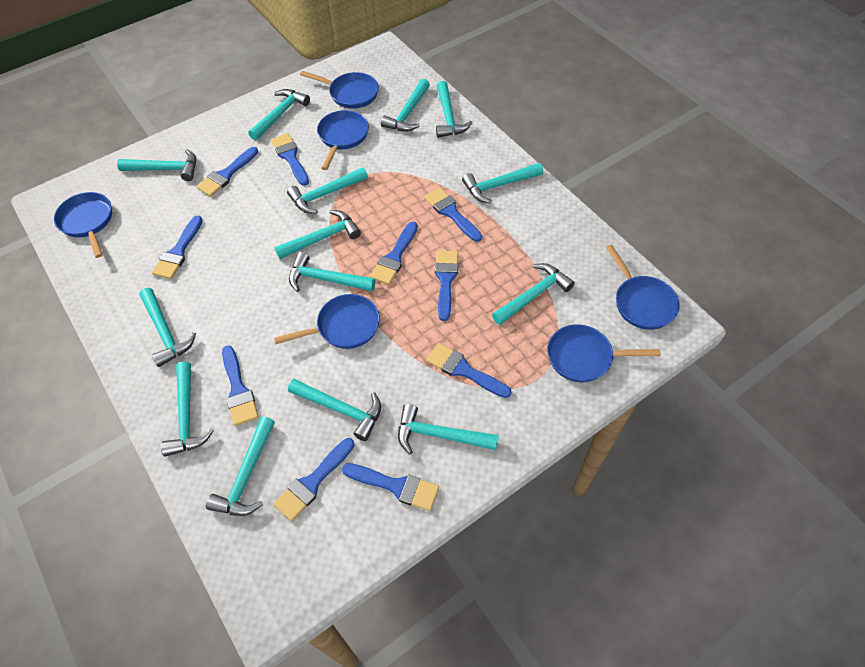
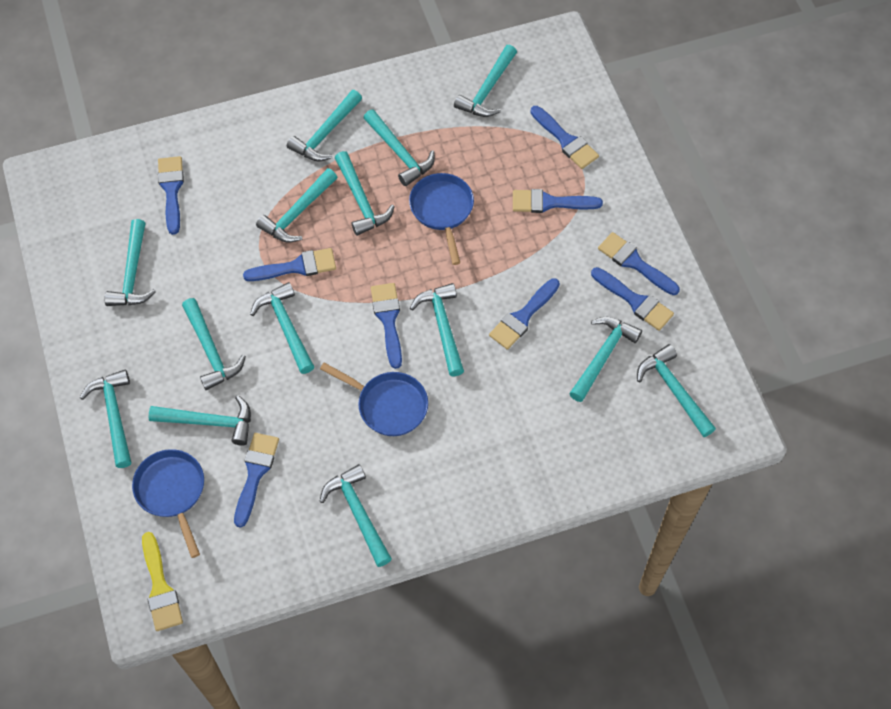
blue brush: 10 -> 9
blue pan: 6 -> 3
yellow brush: 0 -> 1

